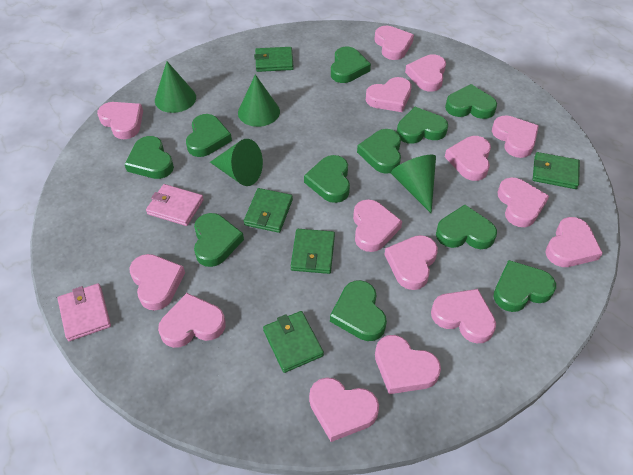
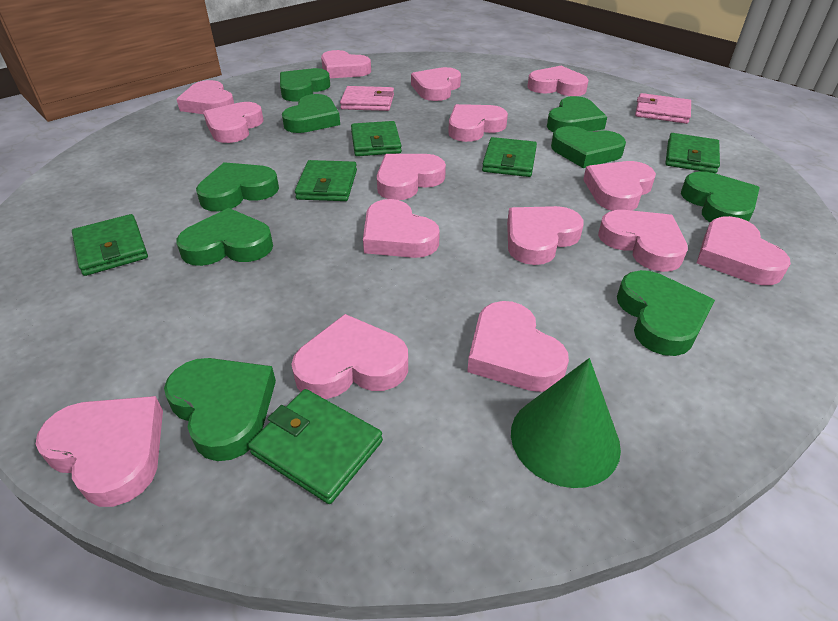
green cone: 4 -> 1
green heart: 11 -> 9
green wallet: 5 -> 6

